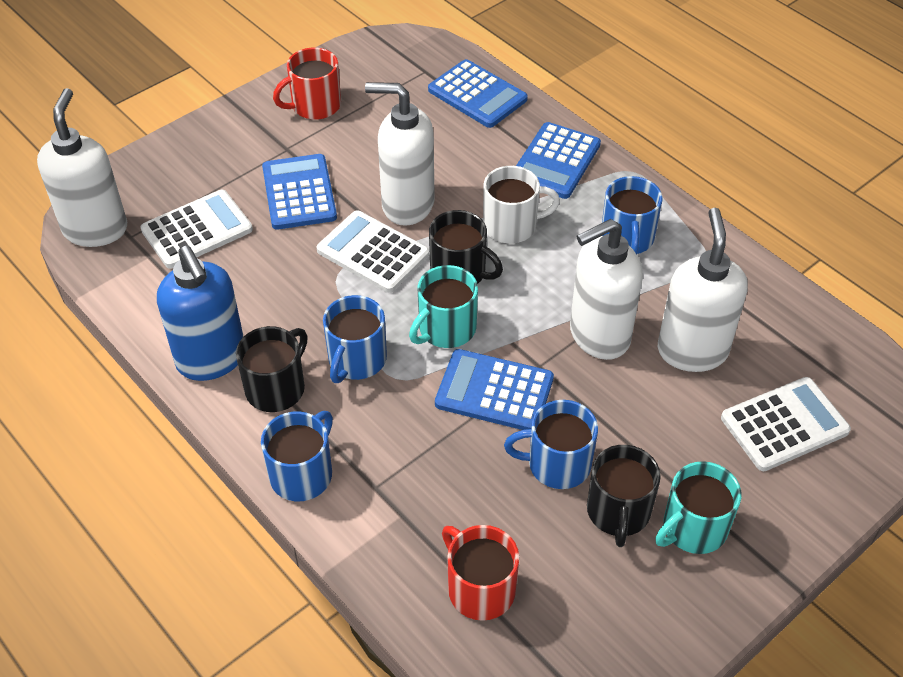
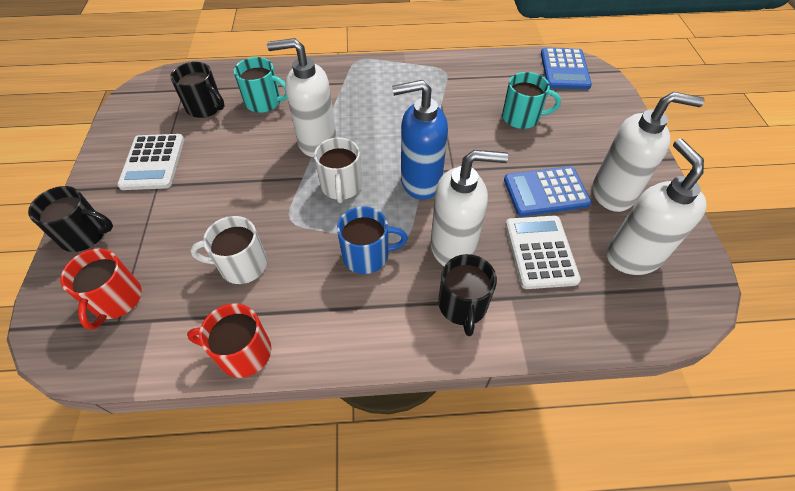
blue calculator: 4 -> 2
blue mug: 4 -> 1
white calculator: 3 -> 2
white mug: 1 -> 2

